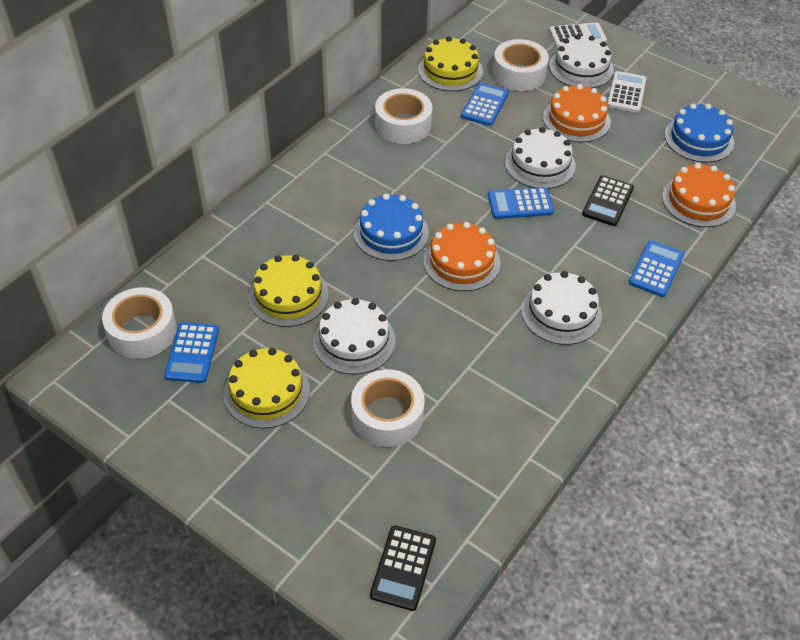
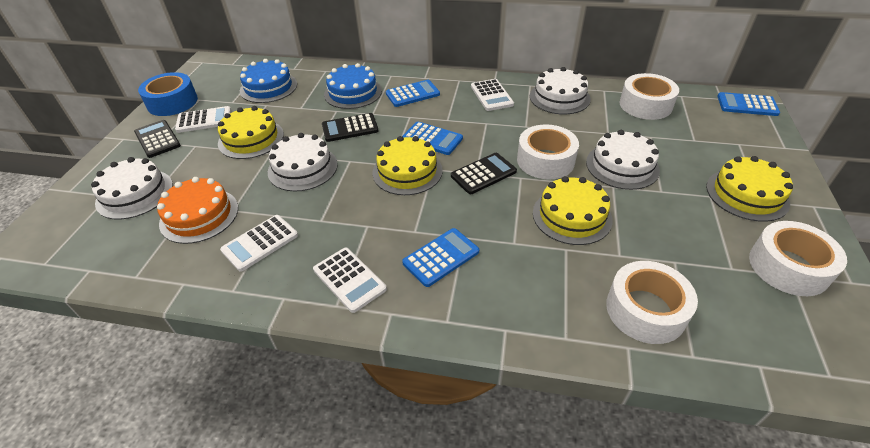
black calculator: 2 -> 3
blue tape: 0 -> 1
orange cake: 3 -> 1
white calculator: 2 -> 4
yellow cake: 3 -> 4

